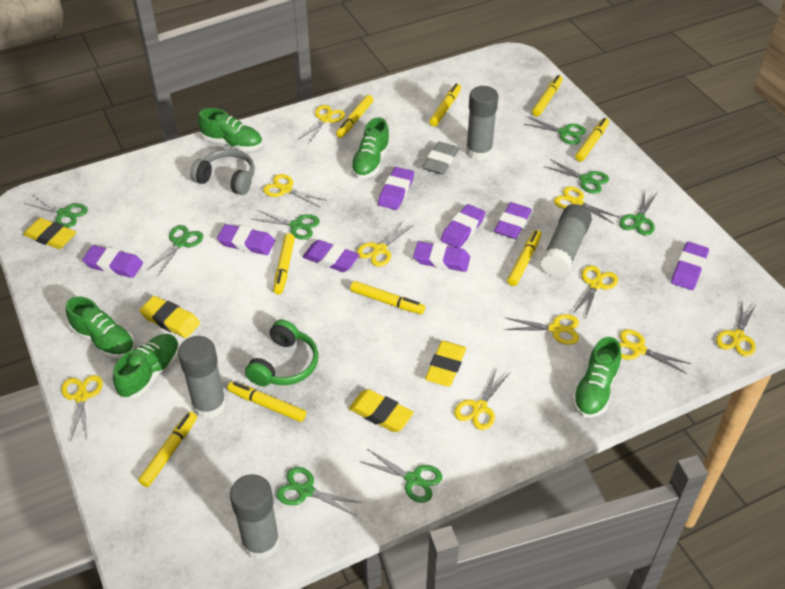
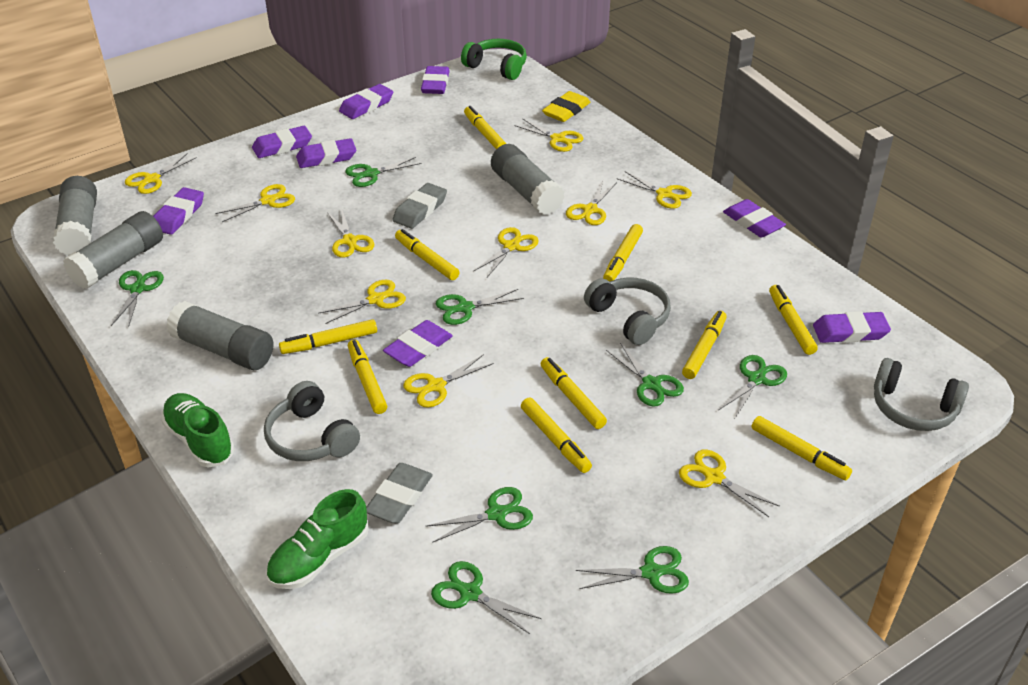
green shoe: 5 -> 2
grey eraser: 1 -> 2
grey headphones: 1 -> 3
yellow eraser: 4 -> 1
yellow marker: 9 -> 10

